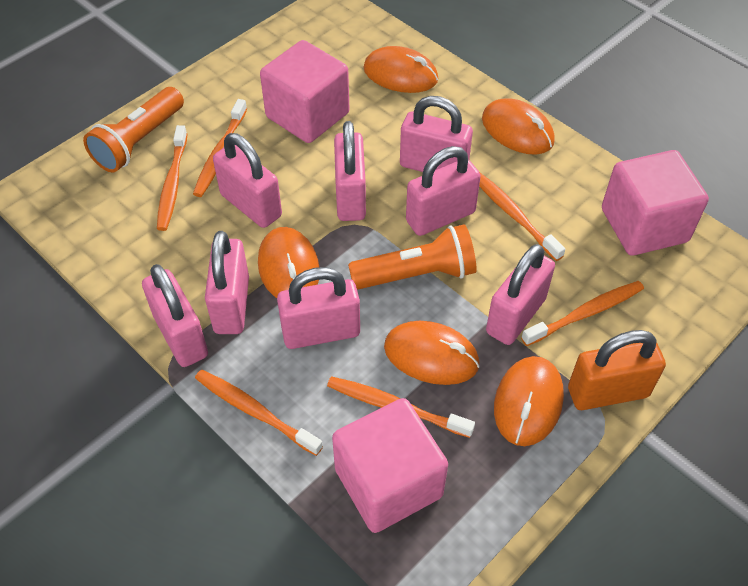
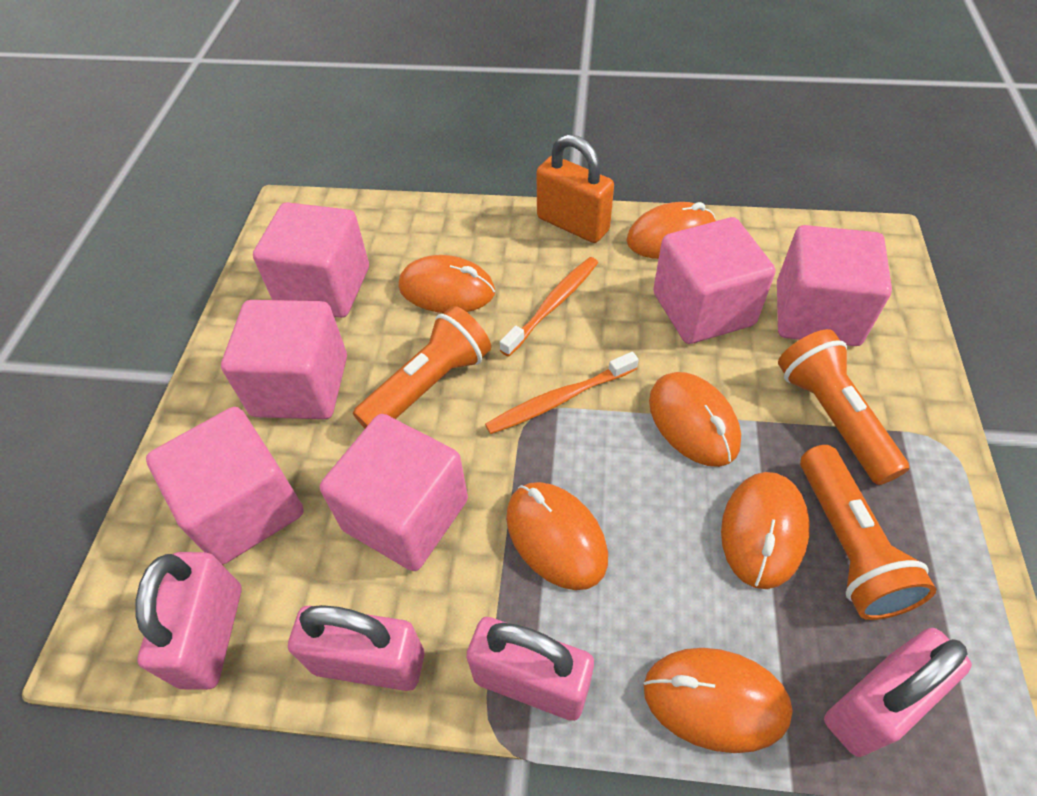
orange flashlight: 2 -> 3
orange mouse: 5 -> 6
orange toothbrush: 6 -> 2
pink cube: 3 -> 6
pink padlock: 8 -> 4

